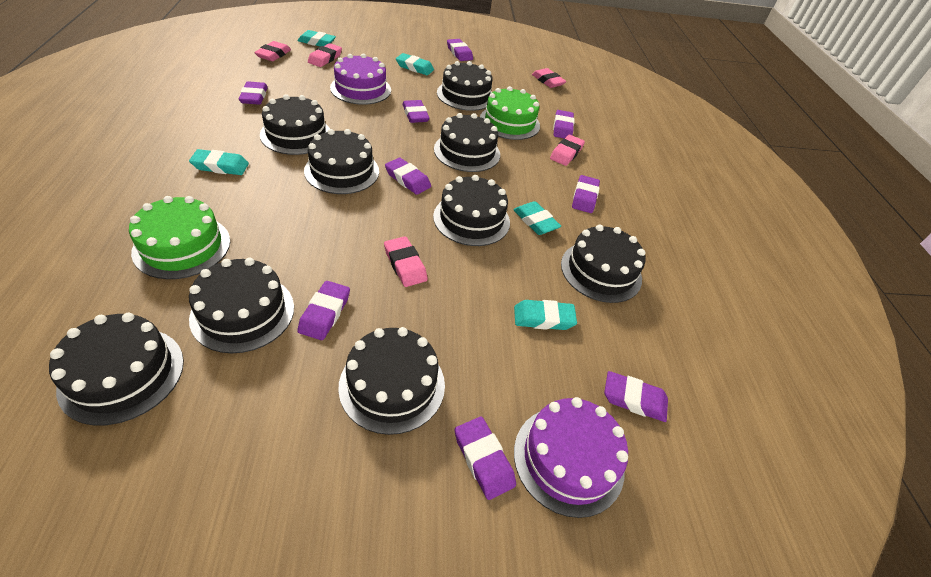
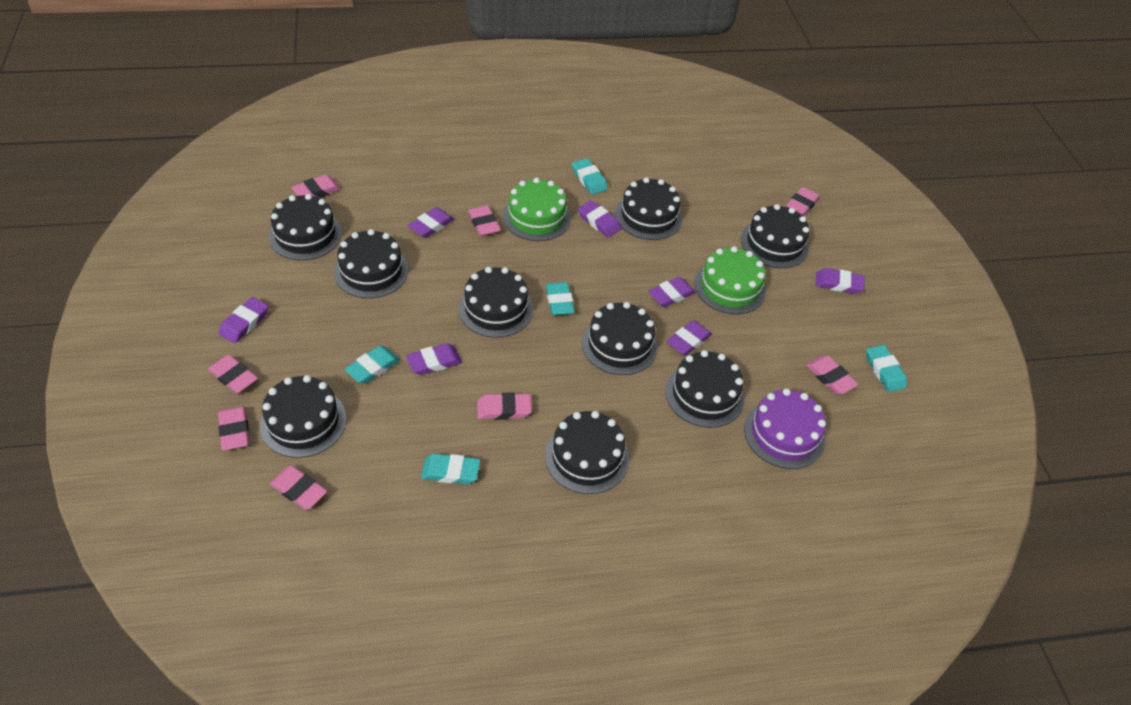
pink eraser: 5 -> 8
purple cake: 2 -> 1
purple eraser: 9 -> 7

